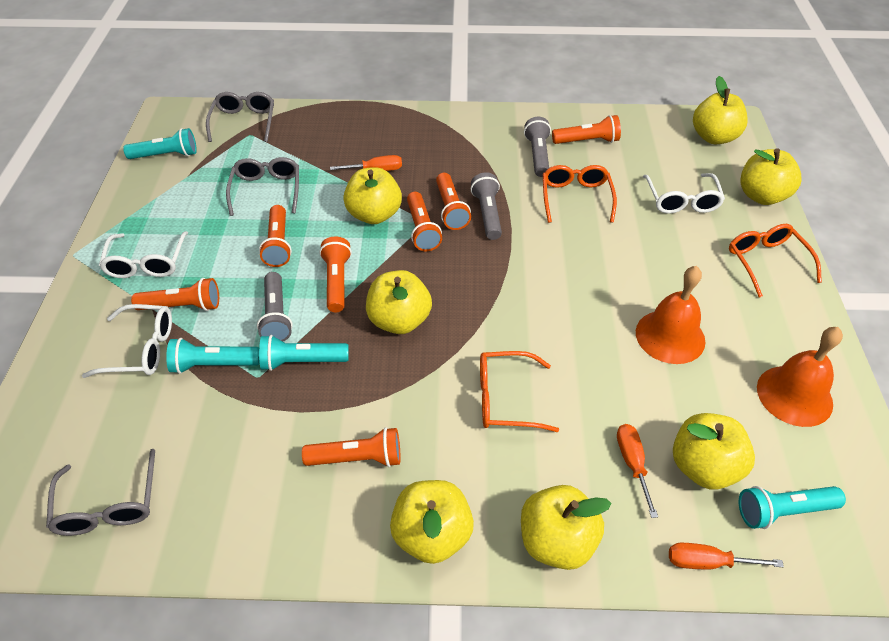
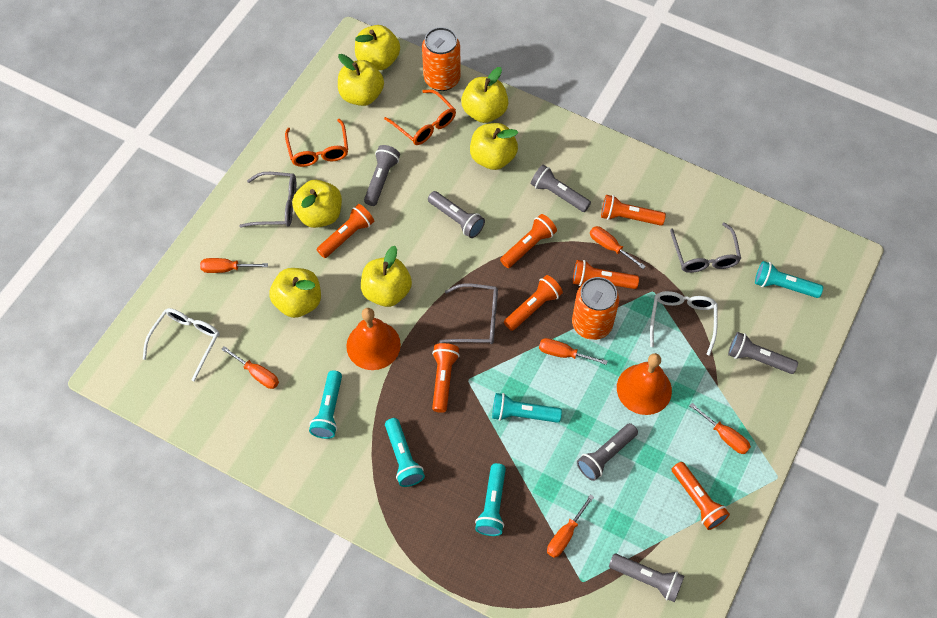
grey flashlight: 3 -> 6
orange can: 0 -> 2
orange glasses: 3 -> 2
orange screwdriver: 3 -> 6
turquoise flashlight: 4 -> 5
white glasses: 3 -> 2

